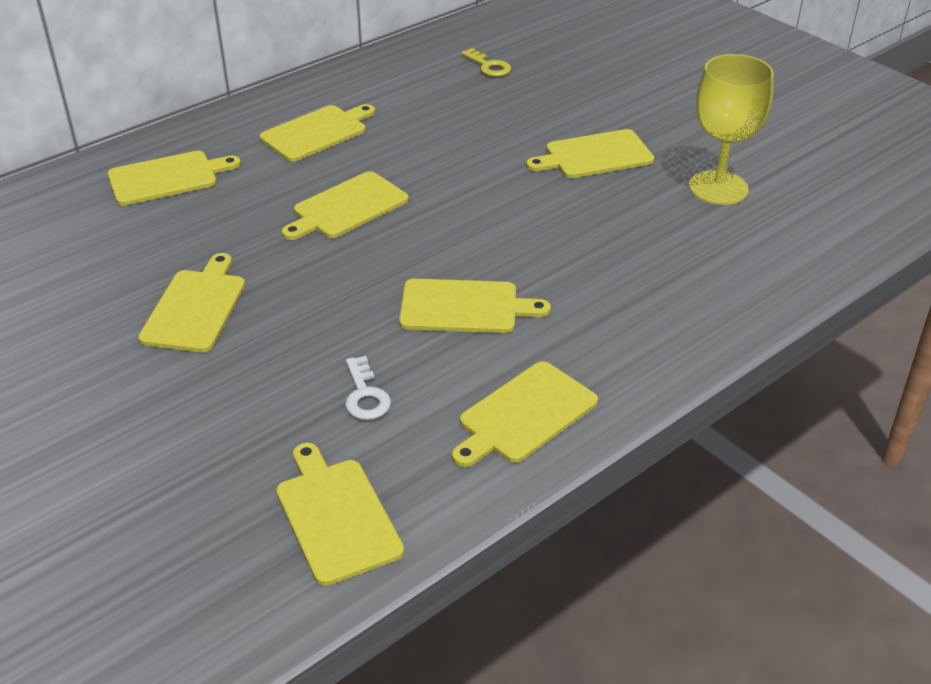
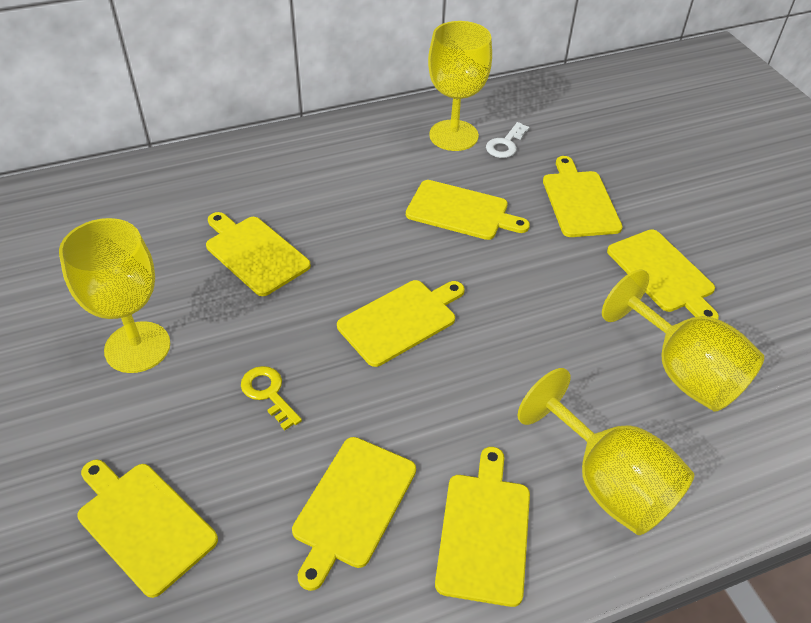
yellow goblet: 1 -> 4

